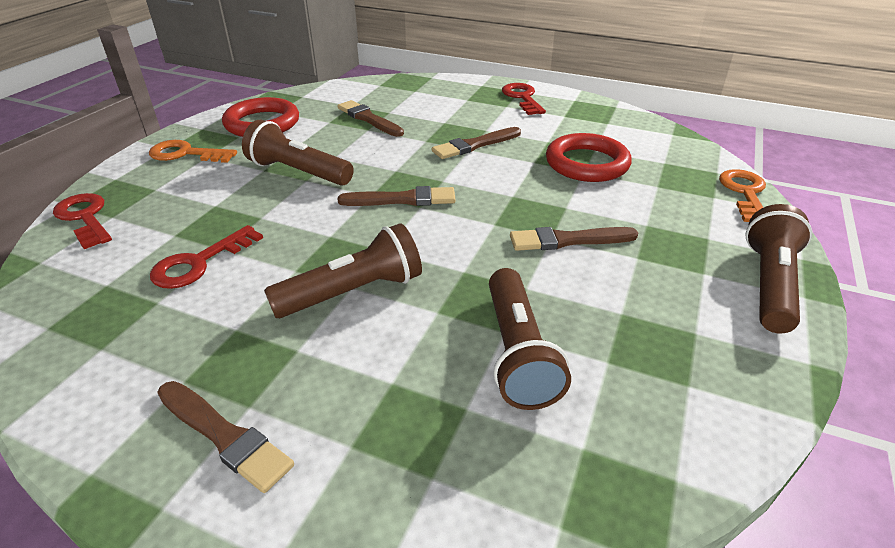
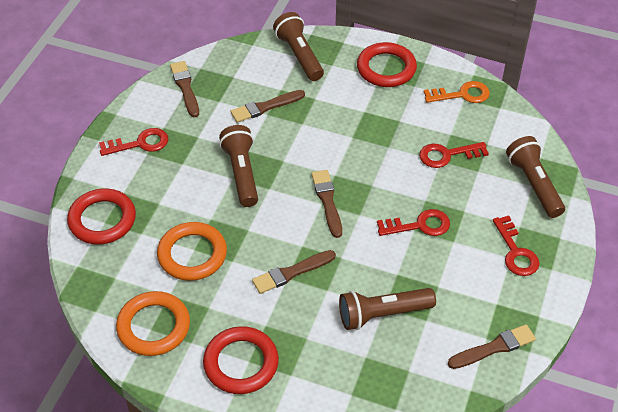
orange key: 2 -> 1
orange ring: 0 -> 2
red key: 3 -> 4
red ring: 2 -> 3

